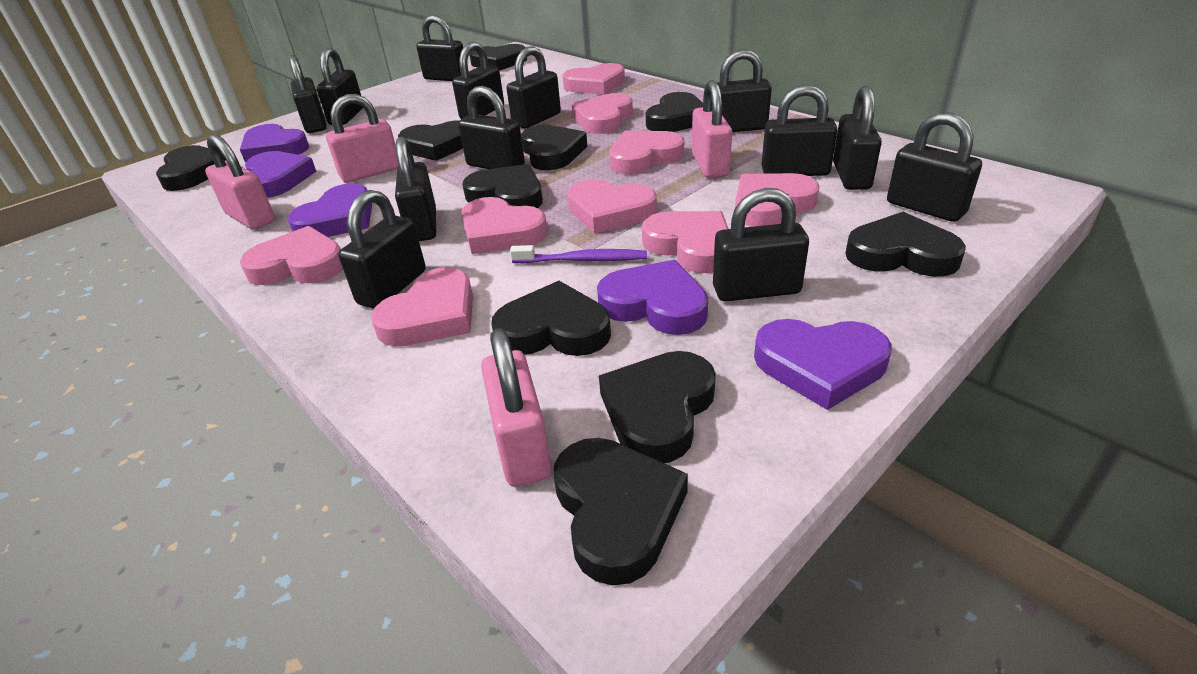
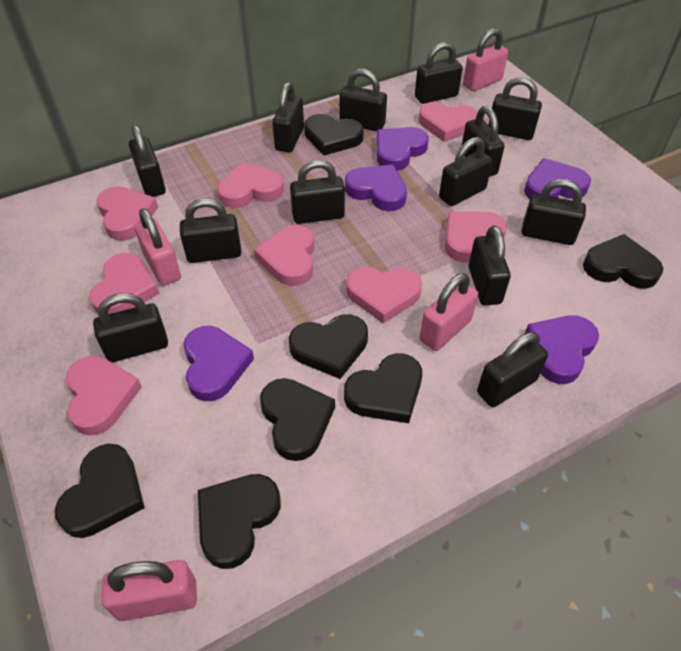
black heart: 10 -> 7
pink heart: 9 -> 8
purple toothbrush: 1 -> 0

